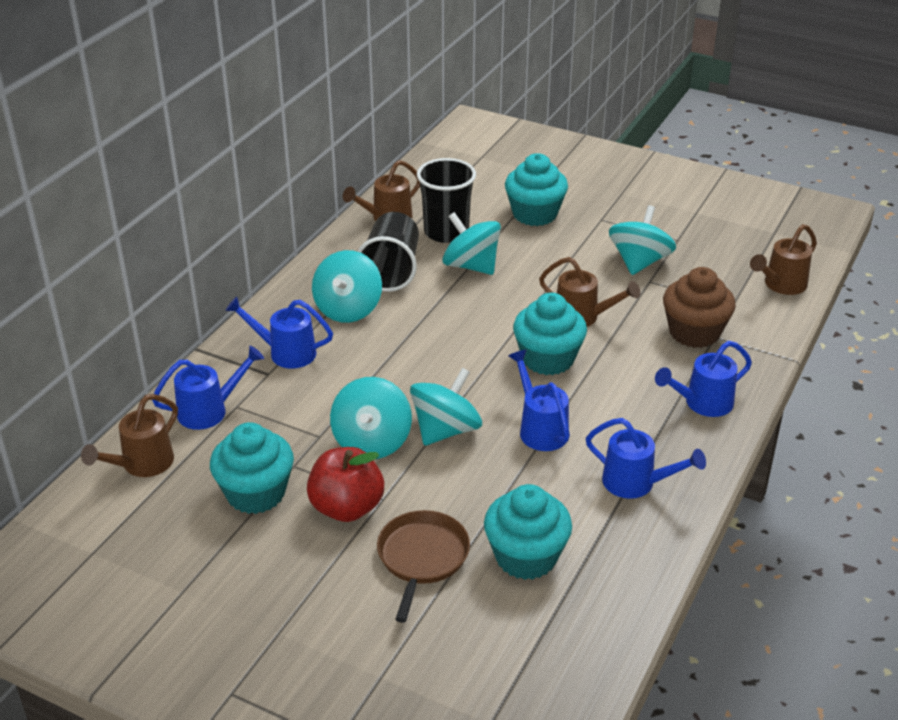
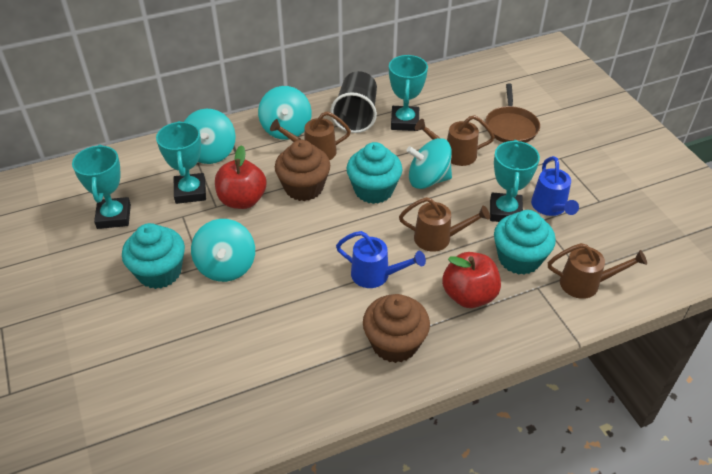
black cup: 2 -> 1
blue watering can: 5 -> 2
brown cupcake: 1 -> 2
red apple: 1 -> 2
turquoise cupcake: 4 -> 3
turquoise spinning top: 5 -> 4
turquoise trophy: 0 -> 4

